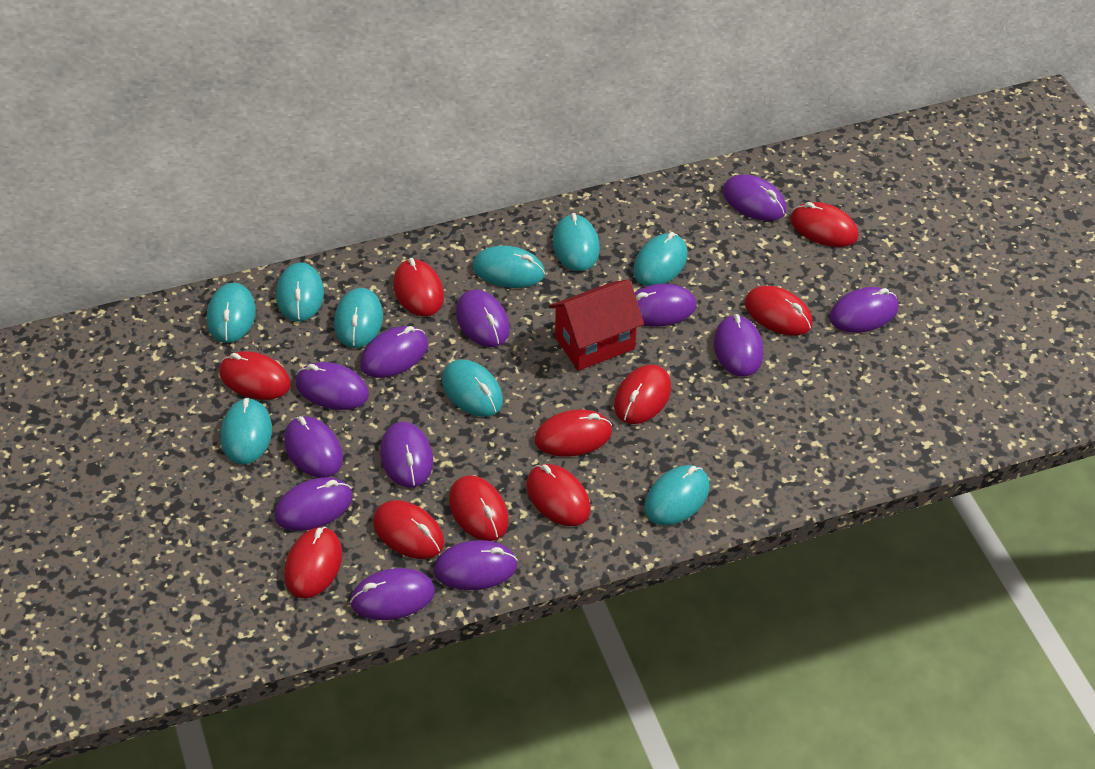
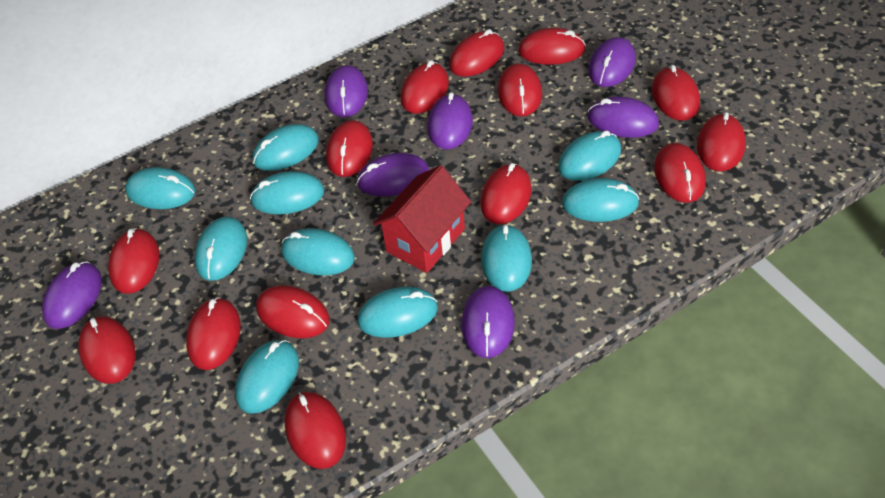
purple mouse: 12 -> 7
red mouse: 10 -> 14
turquoise mouse: 9 -> 10

